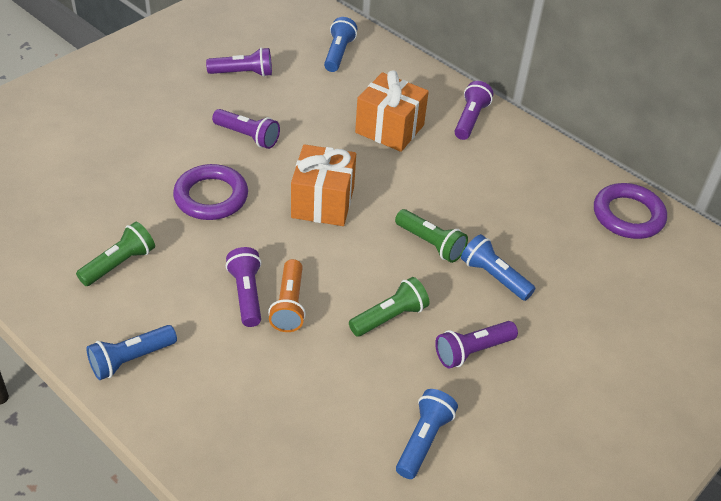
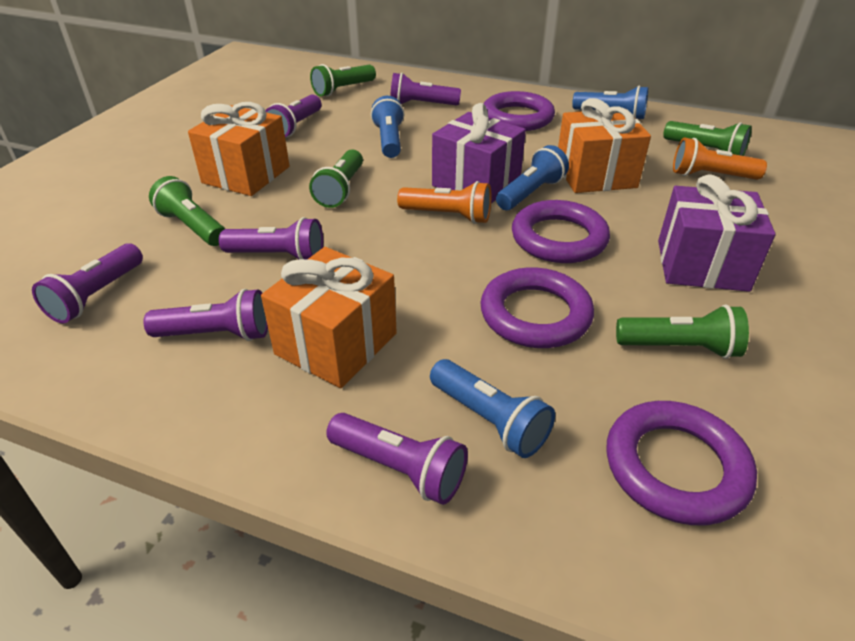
green flashlight: 3 -> 5
orange flashlight: 1 -> 2
orange gift: 2 -> 3
purple flashlight: 5 -> 6
purple gift: 0 -> 2
purple ring: 2 -> 4

